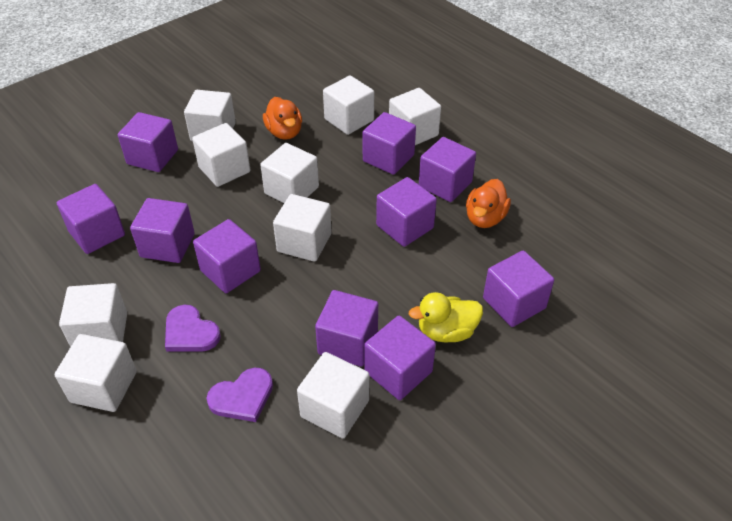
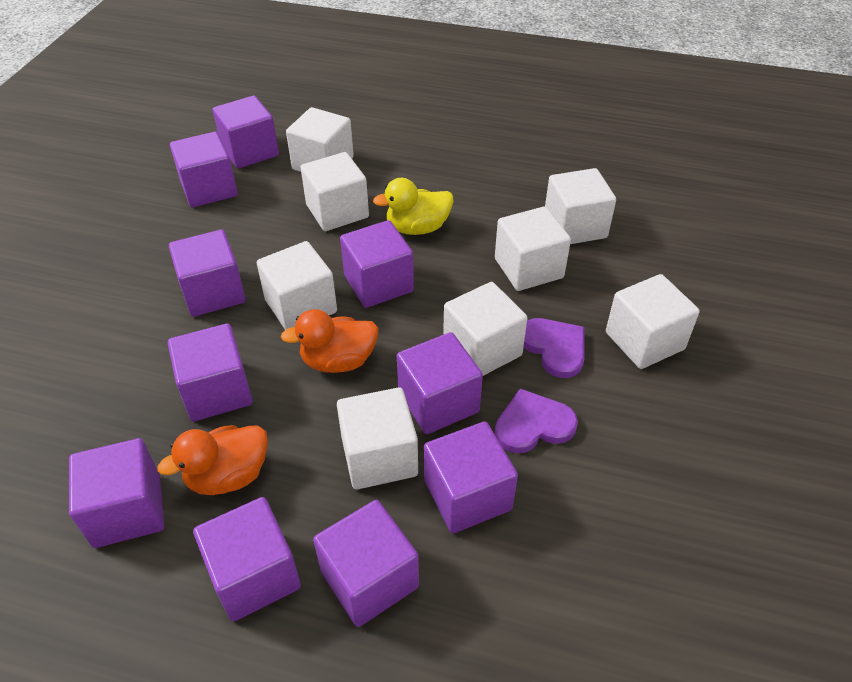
white cube: 9 -> 8

